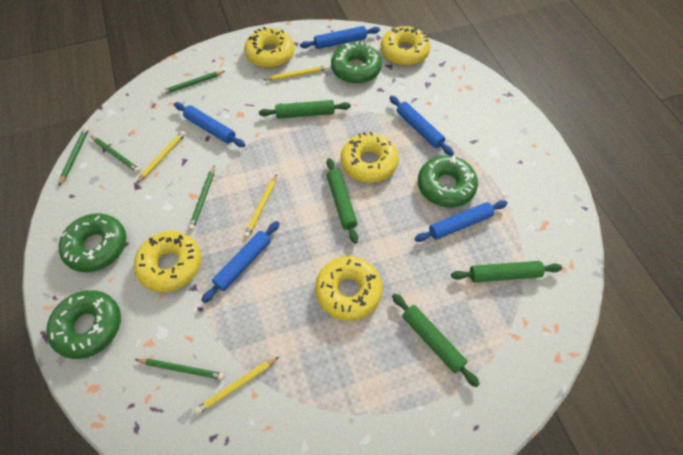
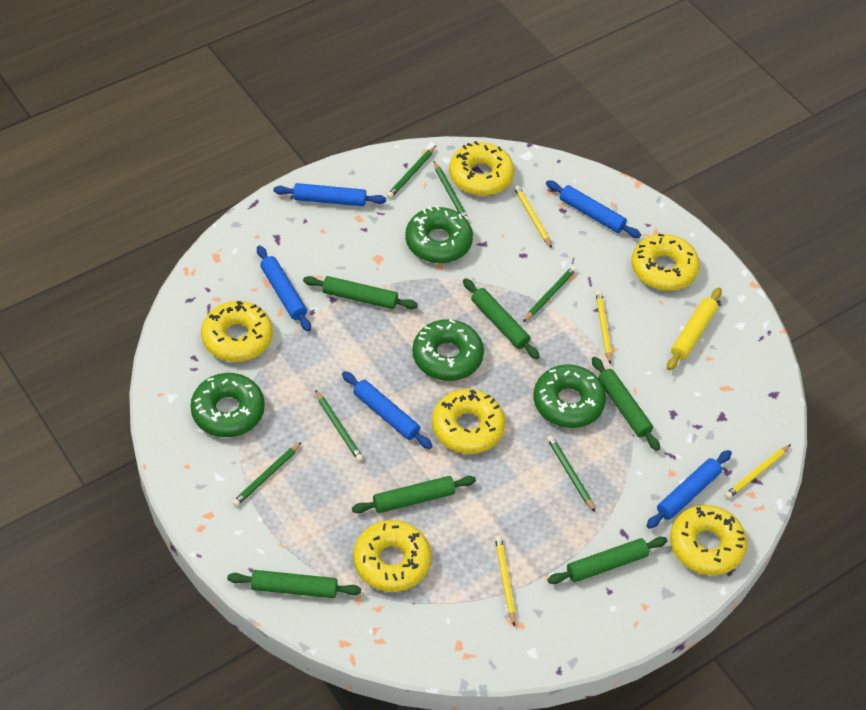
green pencil: 5 -> 6
green rolling pin: 4 -> 6
yellow donut: 5 -> 6
yellow rolling pin: 0 -> 1

